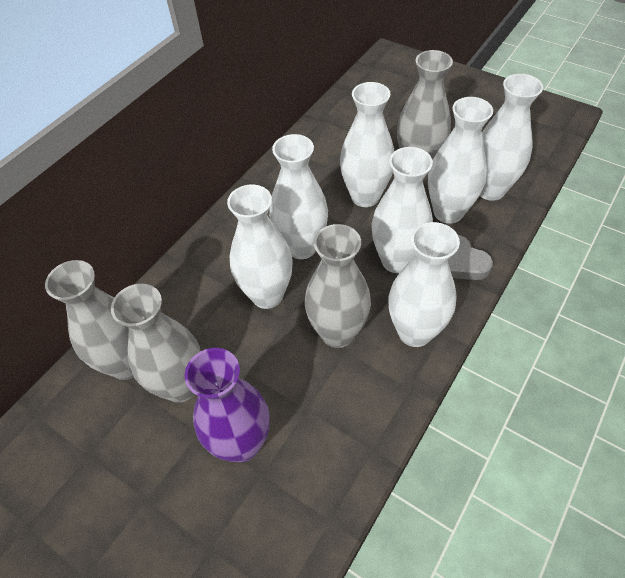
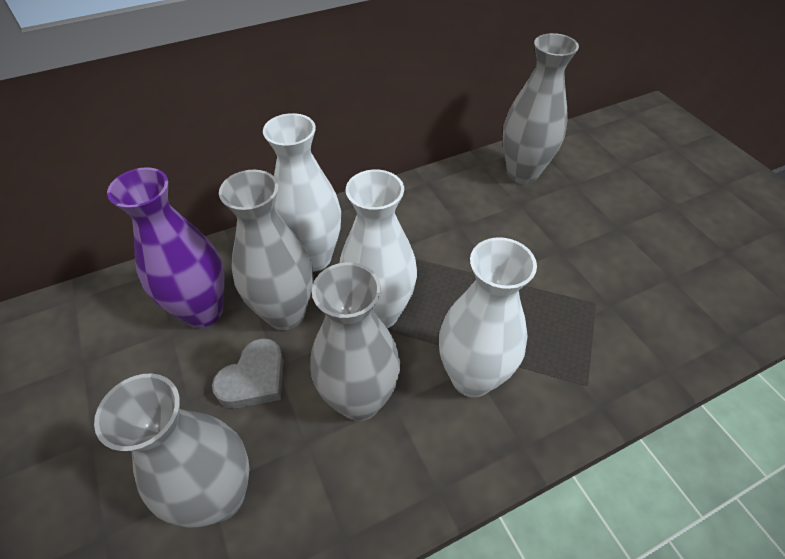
white vase: 7 -> 3

